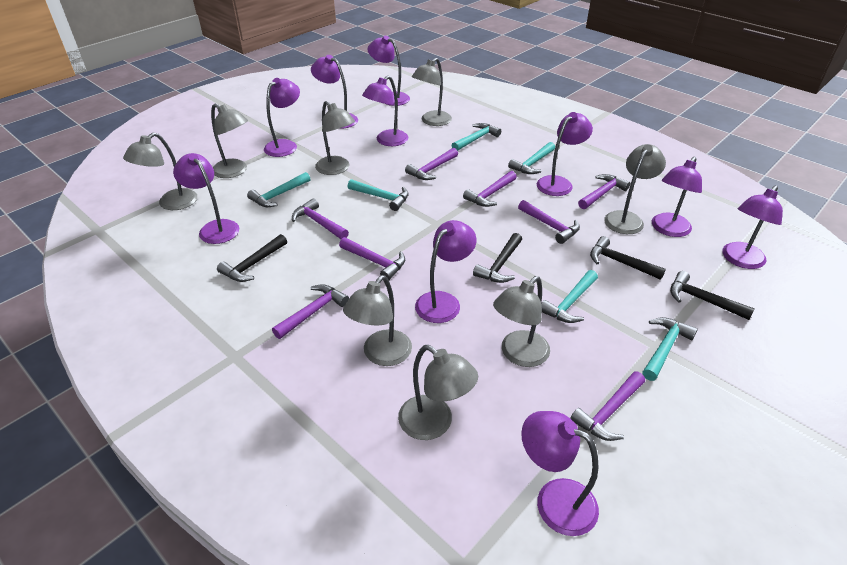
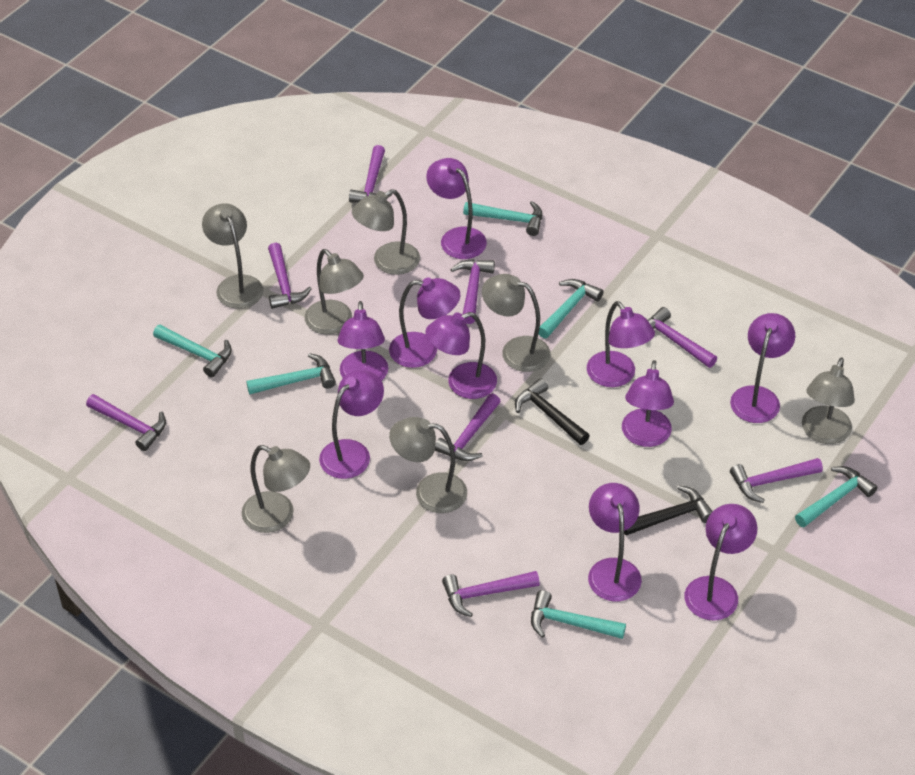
black hammer: 4 -> 2
grey lamp: 8 -> 7

